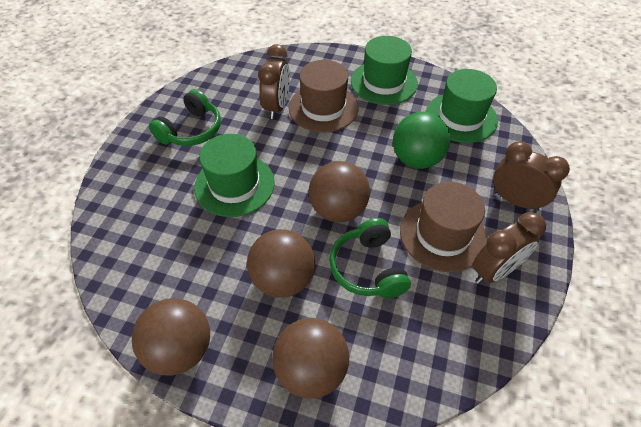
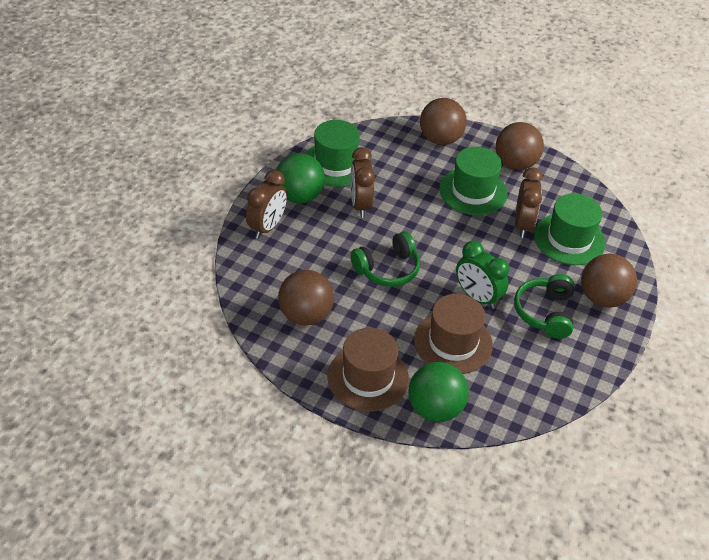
green ball: 1 -> 2
green clock: 0 -> 1

